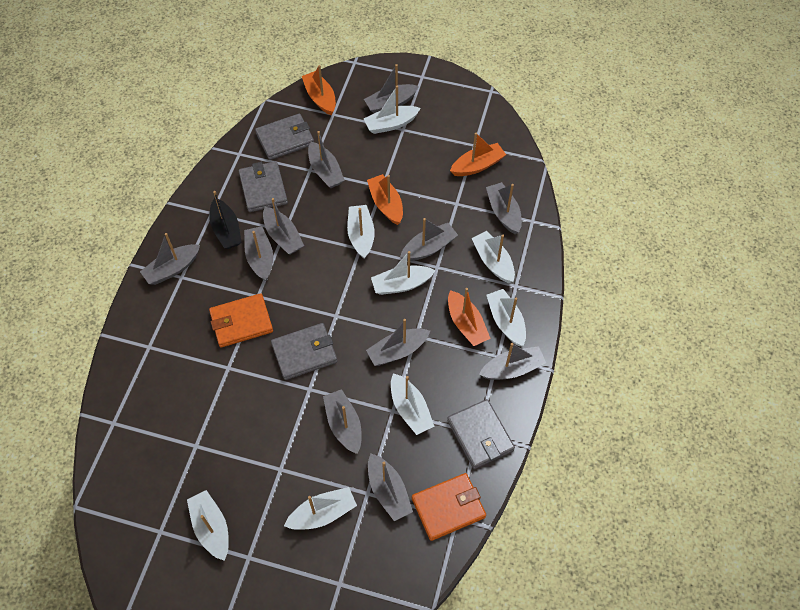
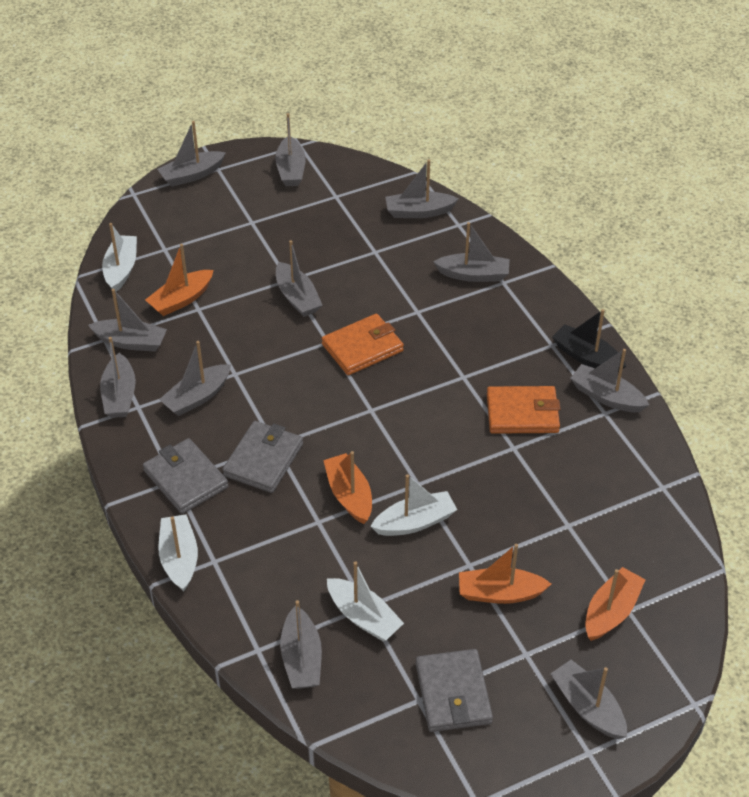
grey wallet: 4 -> 3
white boat: 8 -> 4

